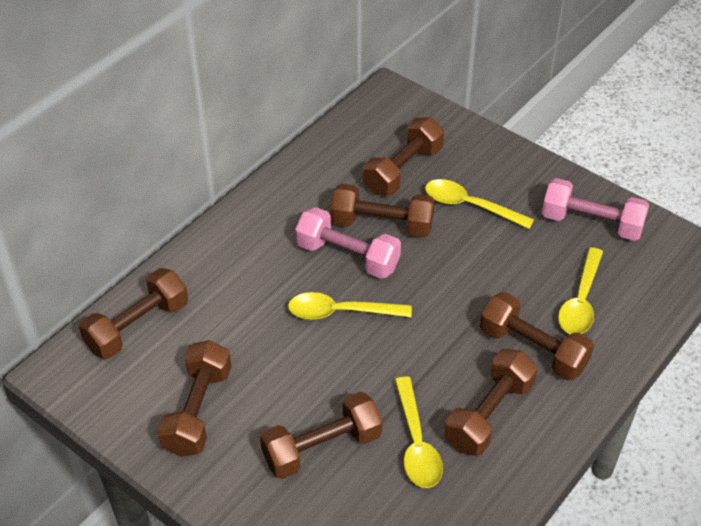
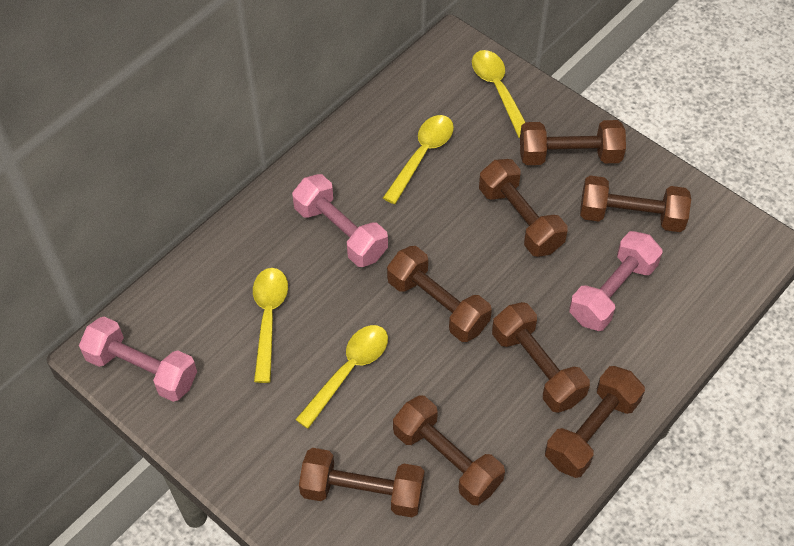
brown dumbbell: 7 -> 8
pink dumbbell: 2 -> 3

